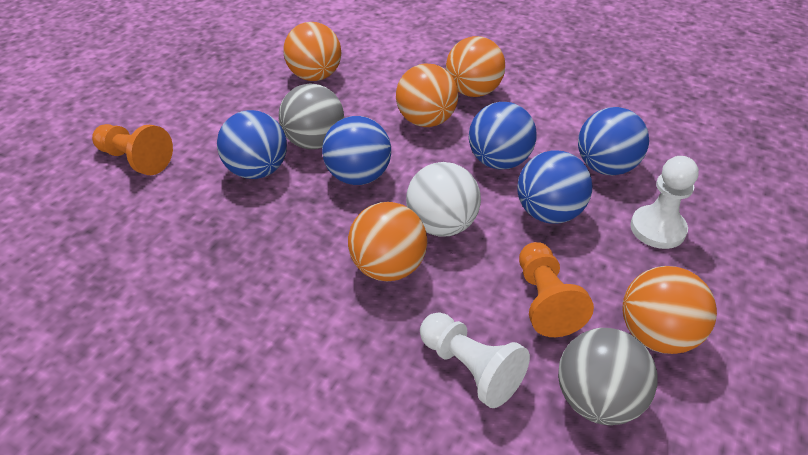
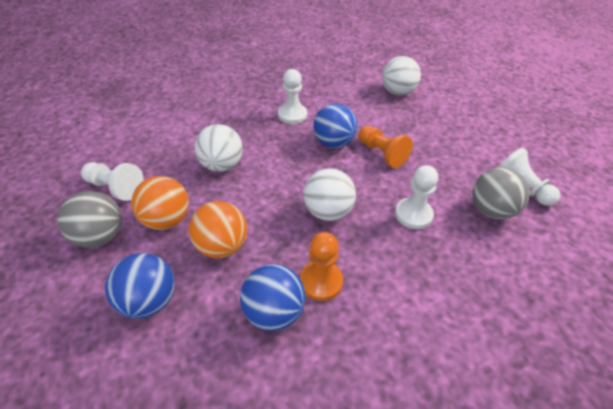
blue ball: 5 -> 3
orange ball: 5 -> 2
white ball: 1 -> 3
white pawn: 2 -> 4

